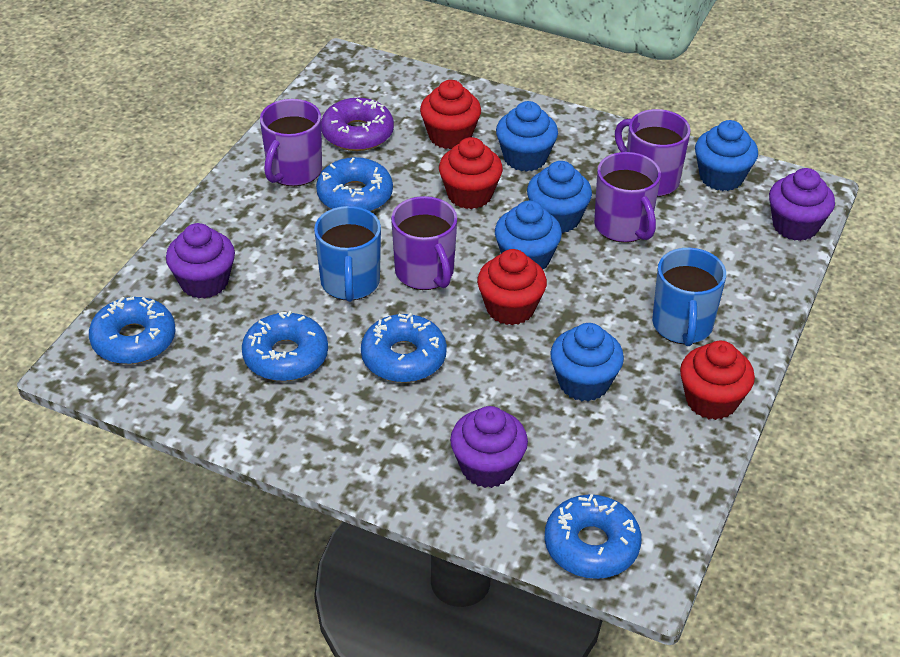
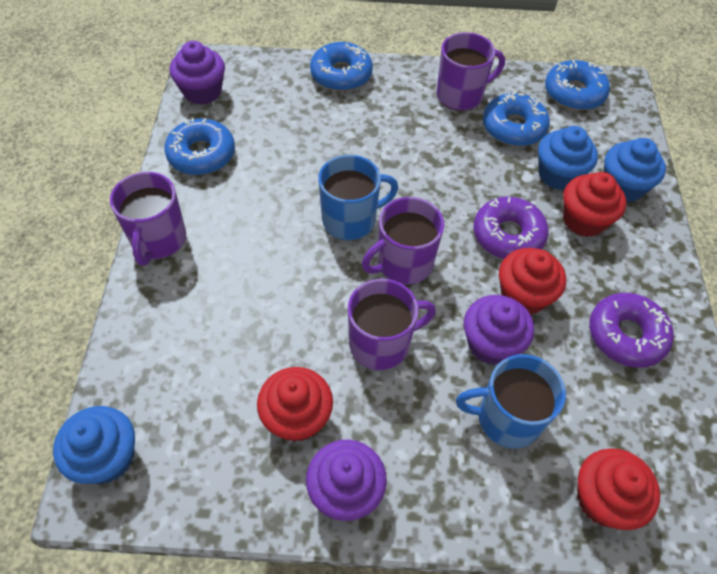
blue cupcake: 5 -> 3
blue donut: 5 -> 4
purple donut: 1 -> 2

